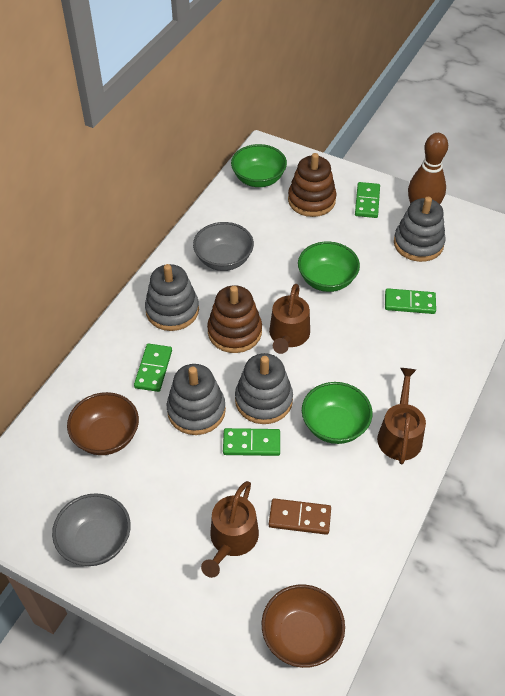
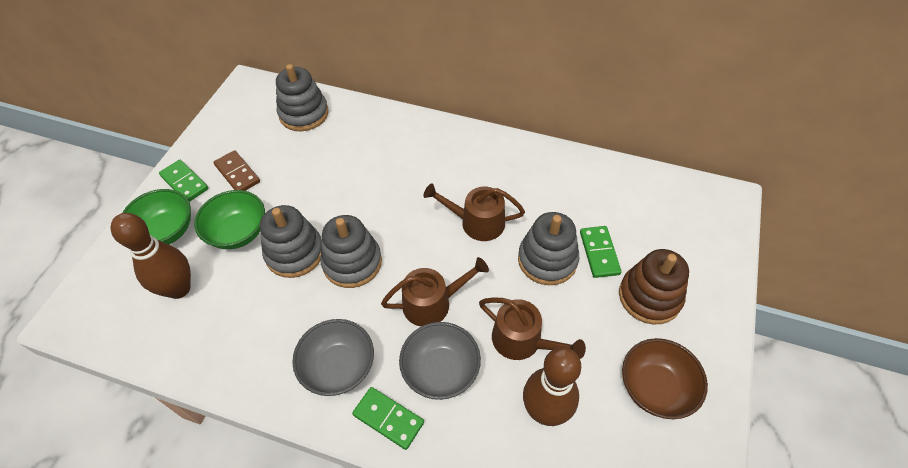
brown bowl: 2 -> 1
brown bowling pin: 1 -> 2
brown stacking toy: 2 -> 1
green bowl: 3 -> 2
green domino: 4 -> 3

